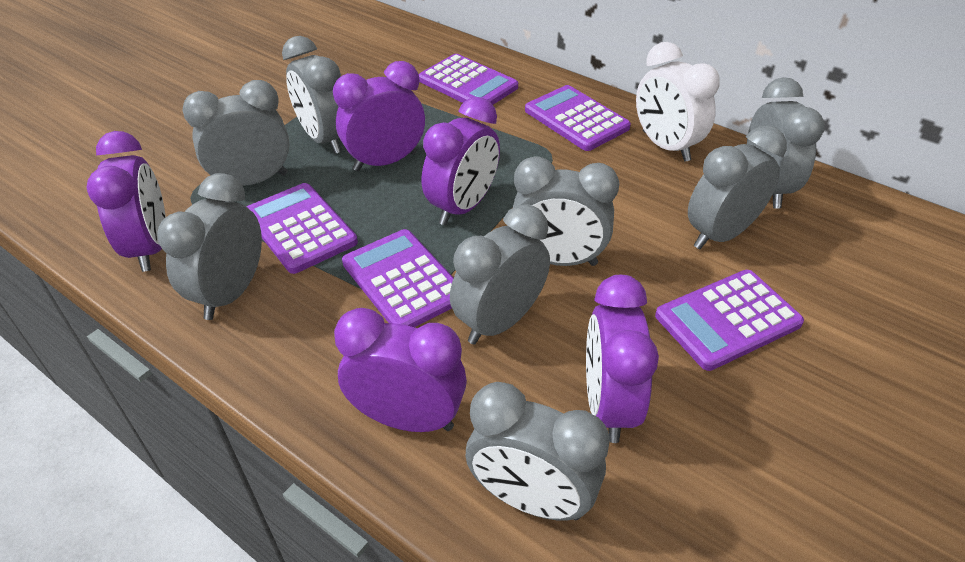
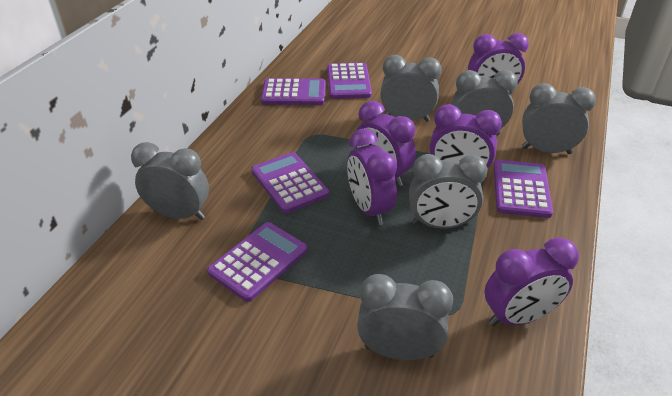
grey clock: 8 -> 6
white clock: 1 -> 0

